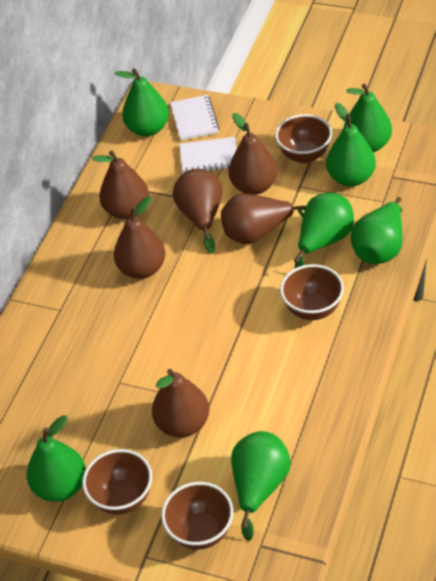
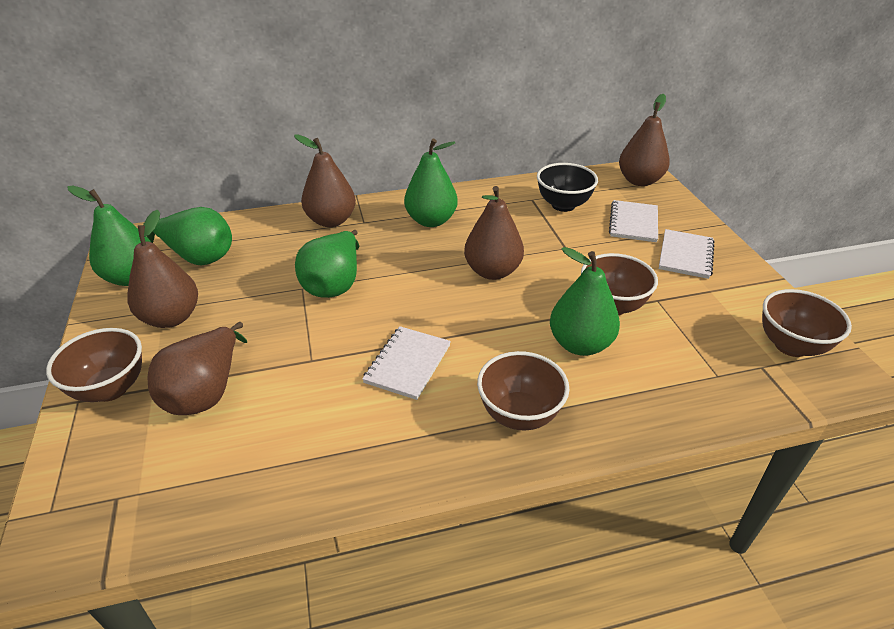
black bowl: 0 -> 1
brown pear: 6 -> 5
green pear: 7 -> 5
white notebook: 2 -> 3

